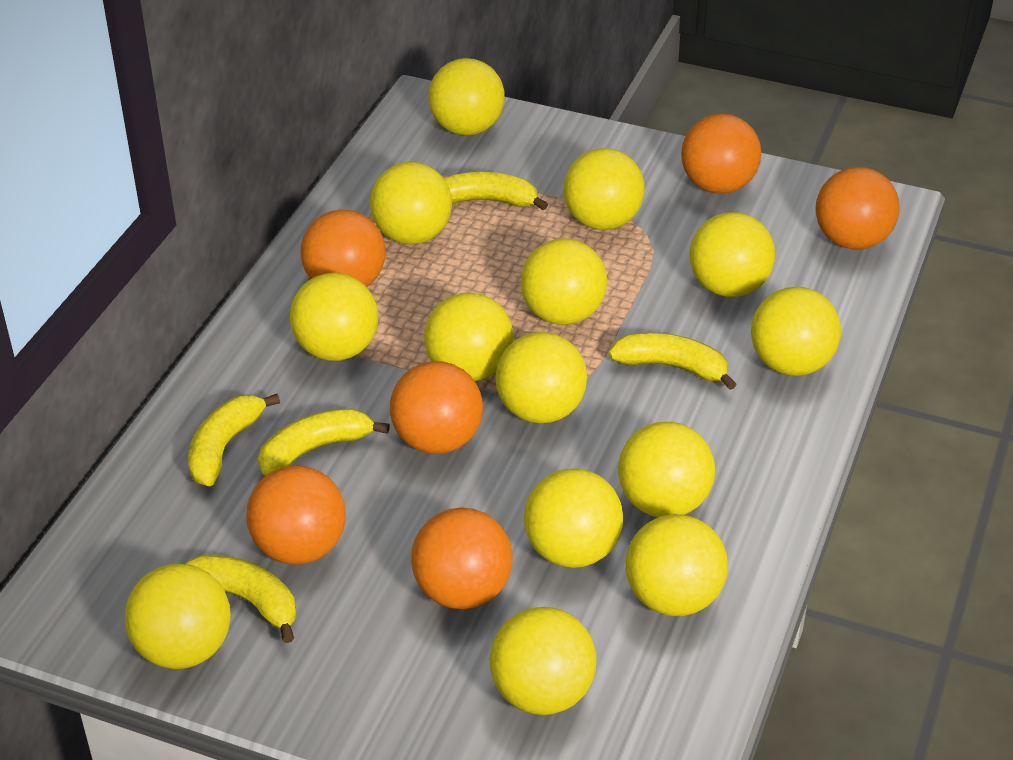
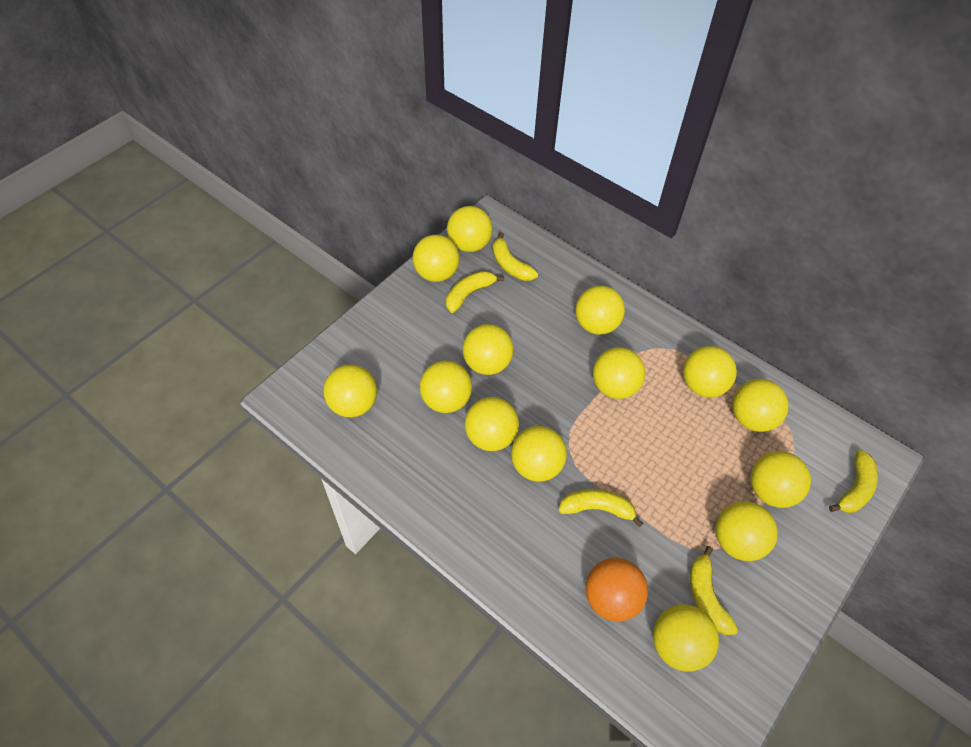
orange ball: 6 -> 1

